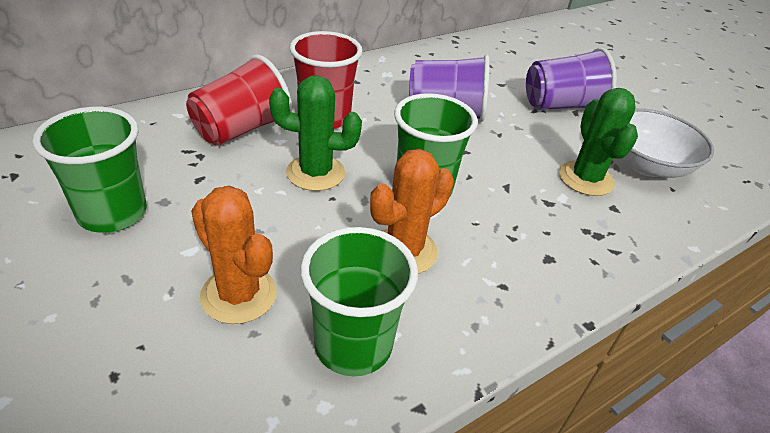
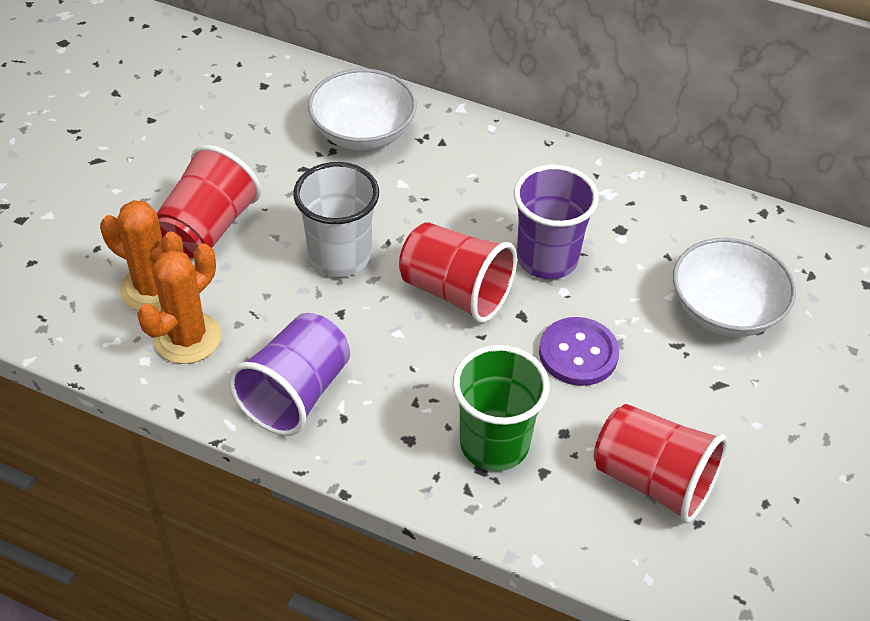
green cactus: 2 -> 0
green cup: 3 -> 1
purple button: 0 -> 1
red cup: 2 -> 3
white bowl: 1 -> 2
white cup: 0 -> 1

